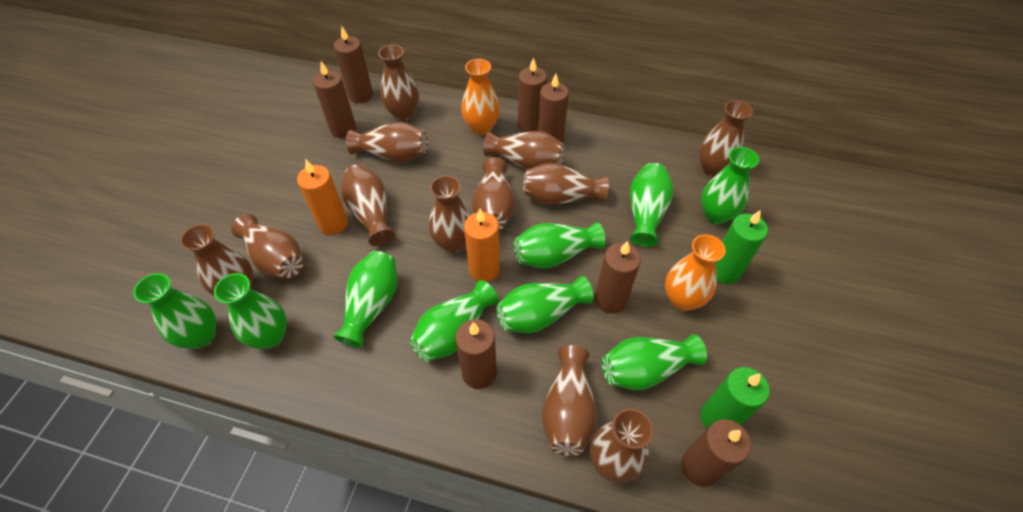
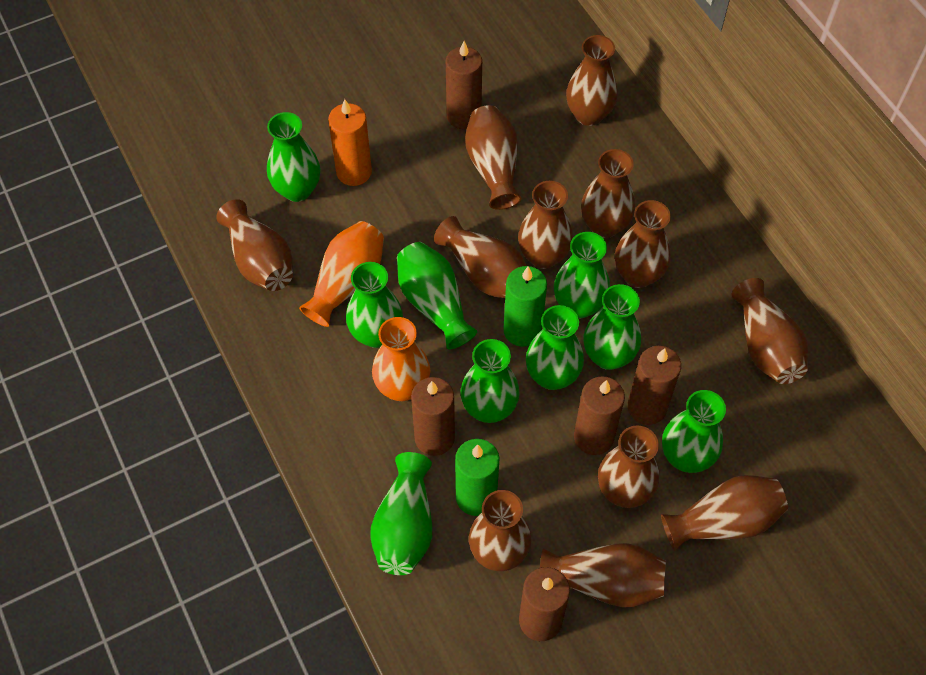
brown candle: 7 -> 5
orange candle: 2 -> 1

